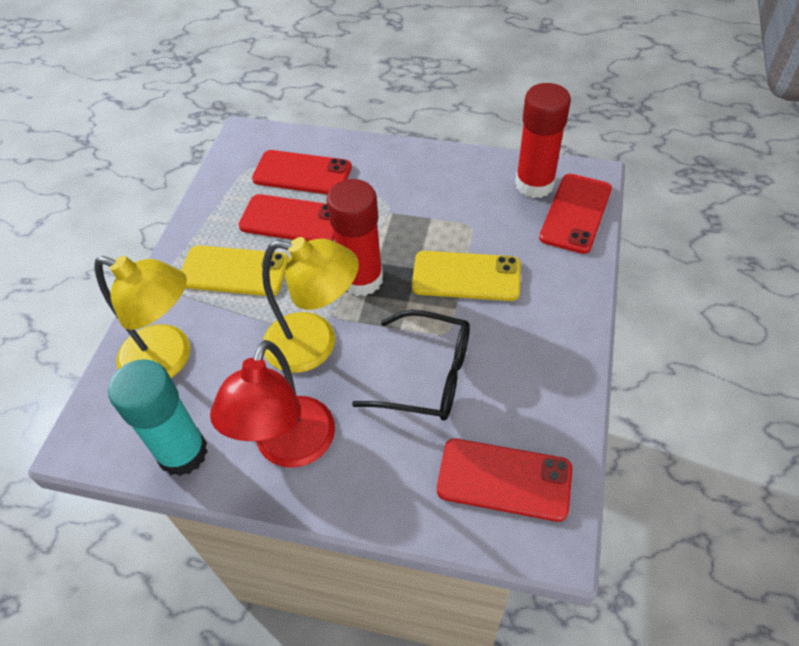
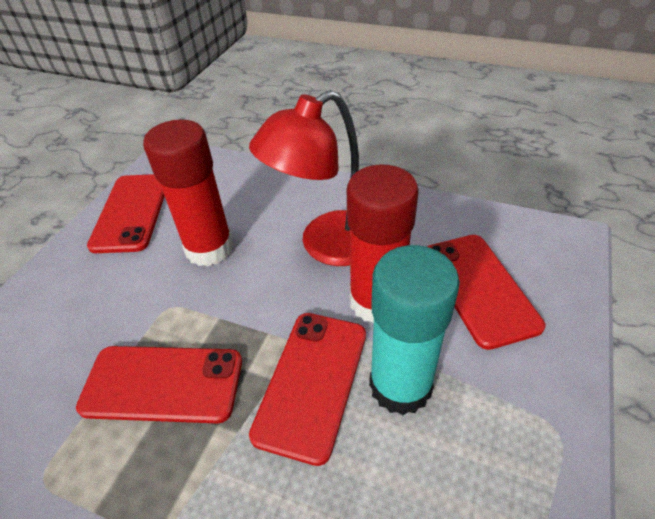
black glasses: 1 -> 0
yellow lamp: 2 -> 0
yellow phone: 2 -> 0

